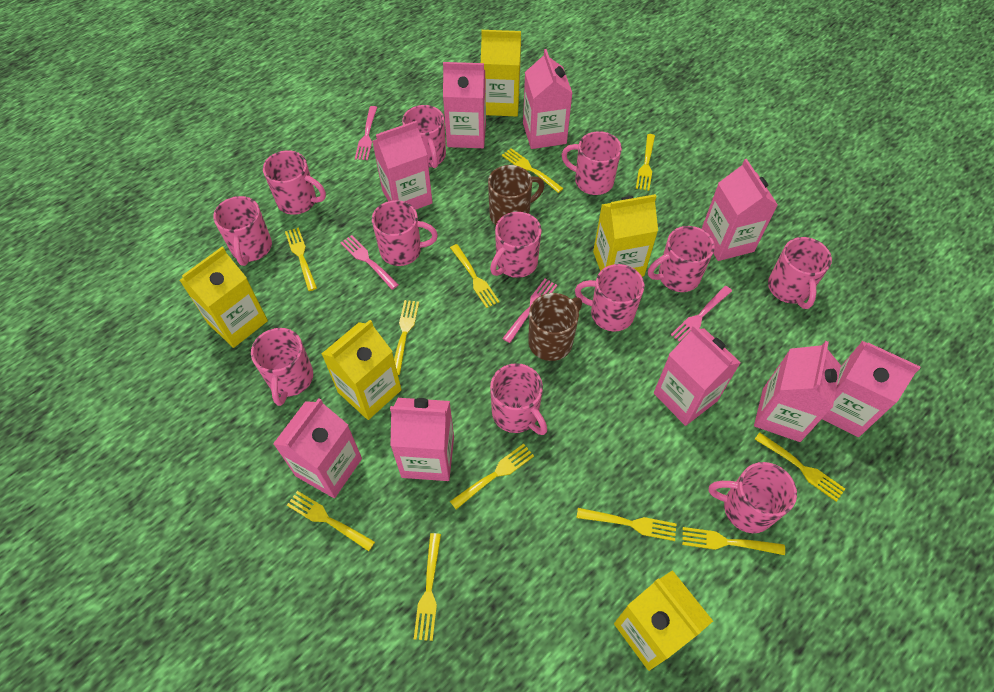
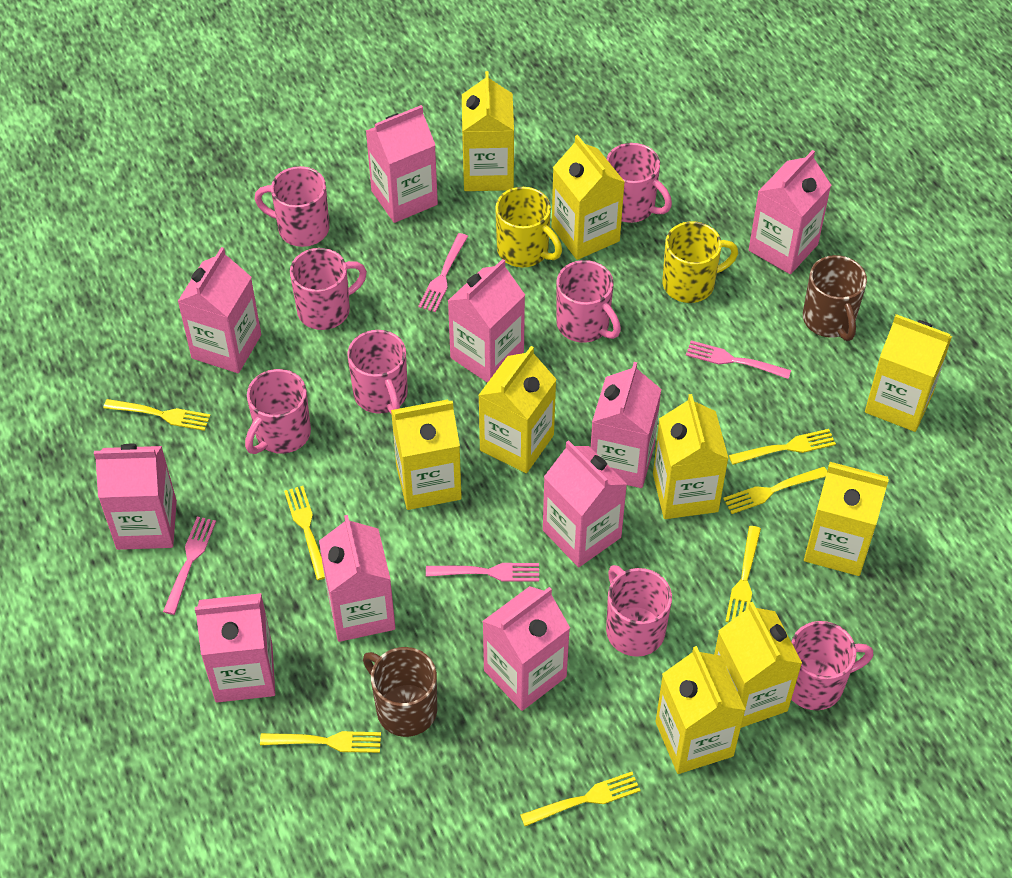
pink carton: 9 -> 10
pink mug: 12 -> 8
yellow carton: 5 -> 9
yellow fork: 11 -> 7
yellow mug: 0 -> 2

